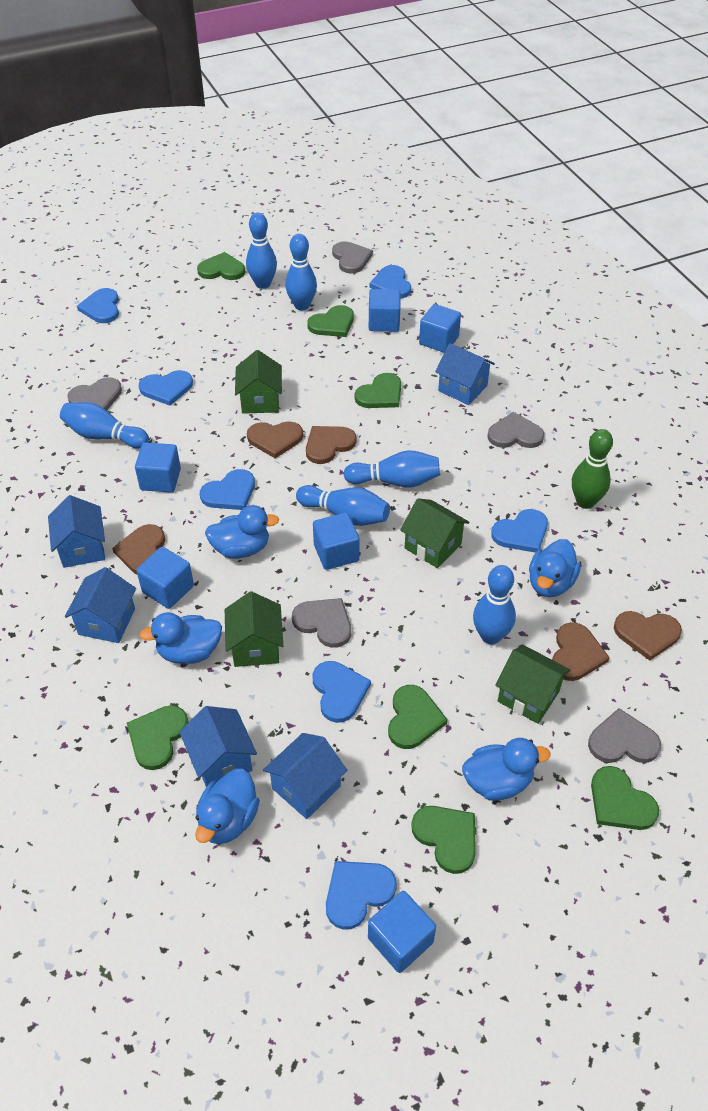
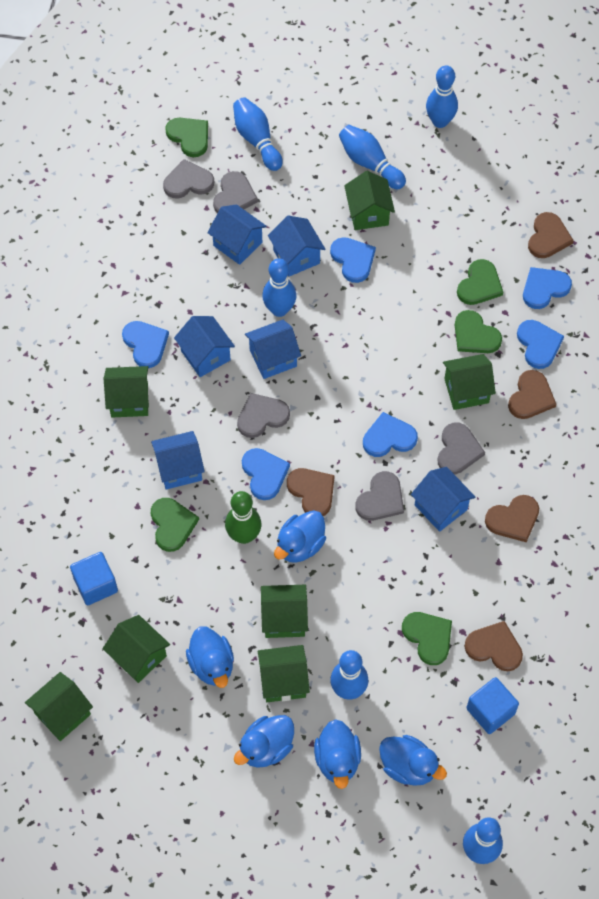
blue cube: 6 -> 2
blue heart: 7 -> 6
blue house: 5 -> 6
green heart: 7 -> 5
green house: 4 -> 7

